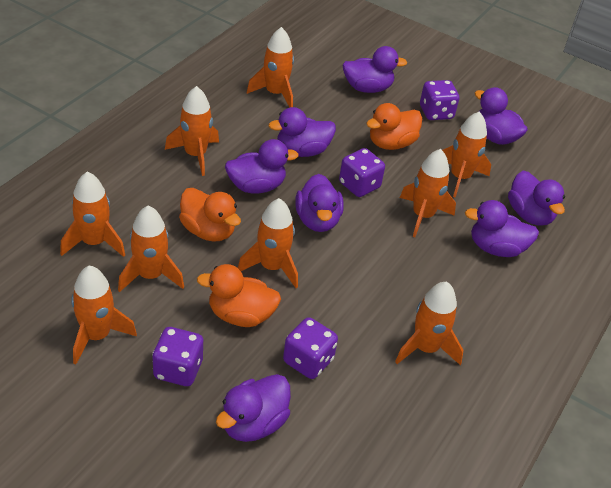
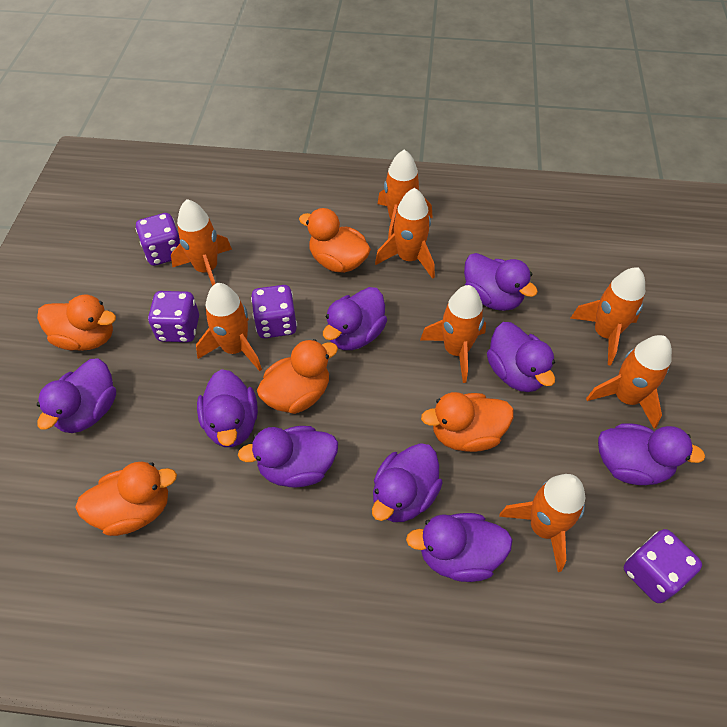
orange duck: 3 -> 5
orange rocket: 9 -> 8
purple duck: 8 -> 9

